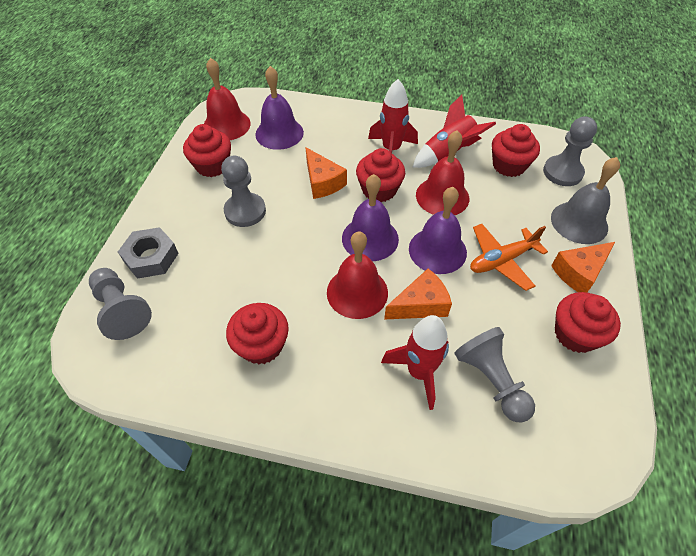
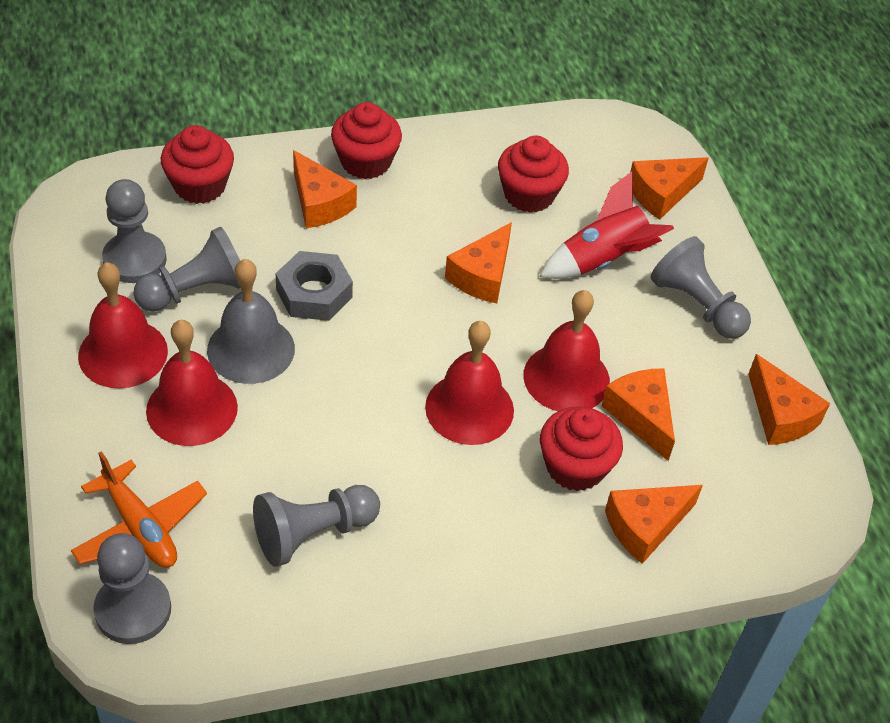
grey pawn: 4 -> 5
orange cheese: 3 -> 6
purple bell: 3 -> 0
red bell: 3 -> 4
red cupcake: 5 -> 4
red rocket: 3 -> 1

